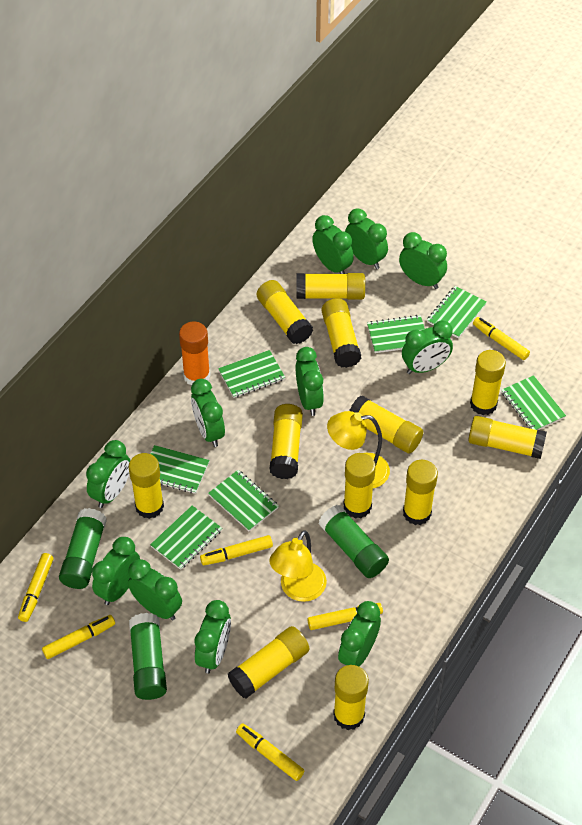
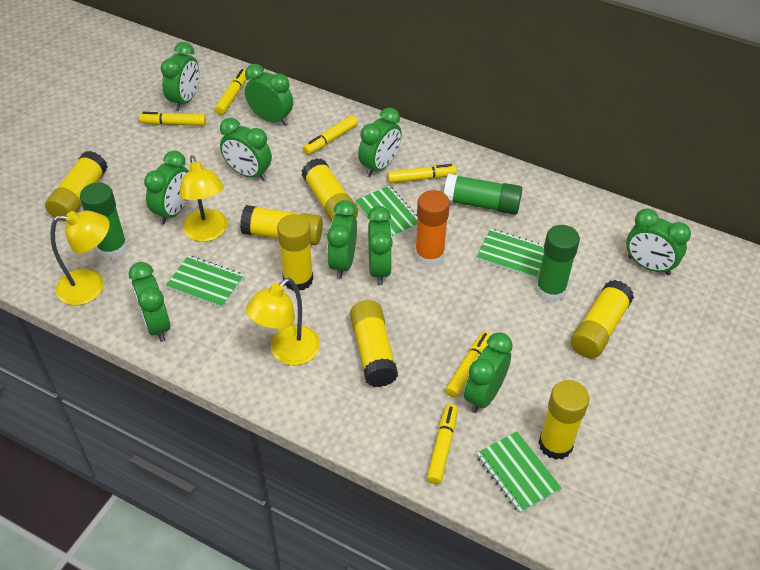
green clock: 11 -> 10
green notebook: 7 -> 4
yellow glue stick: 12 -> 7
yellow lamp: 2 -> 3

